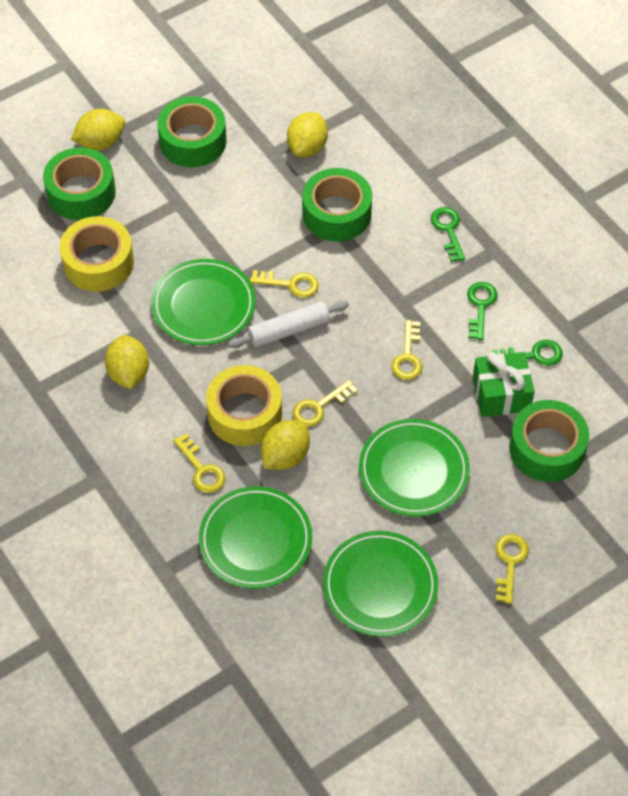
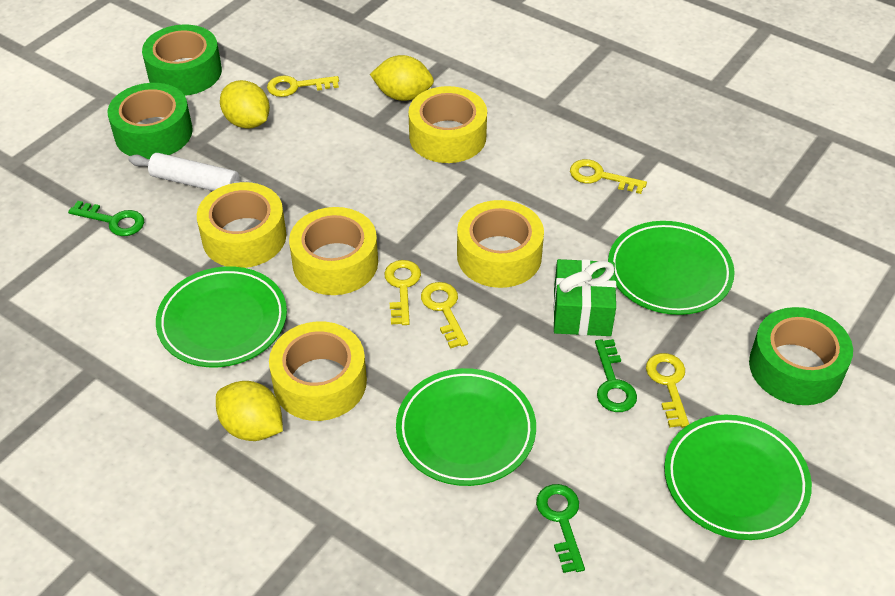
green tape: 4 -> 3
yellow lemon: 4 -> 3
yellow tape: 2 -> 5

